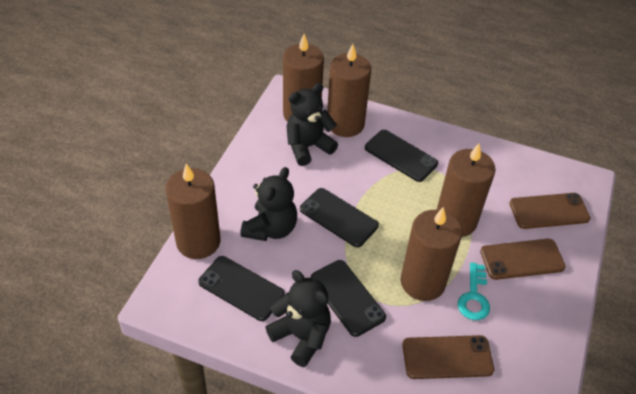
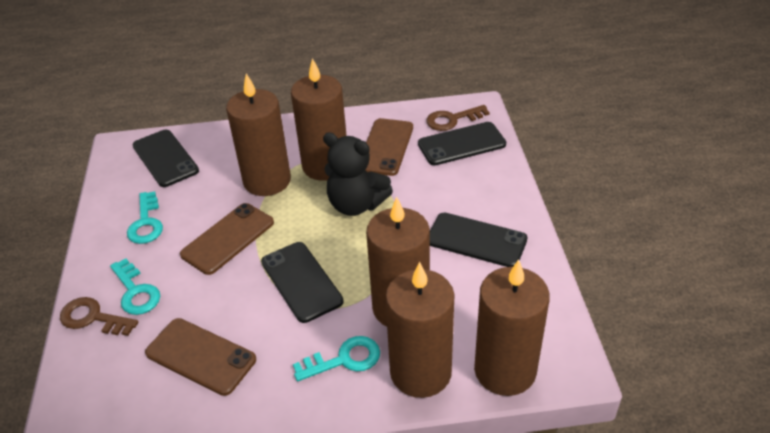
black teddy bear: 3 -> 1
brown key: 0 -> 2
turquoise key: 1 -> 3

